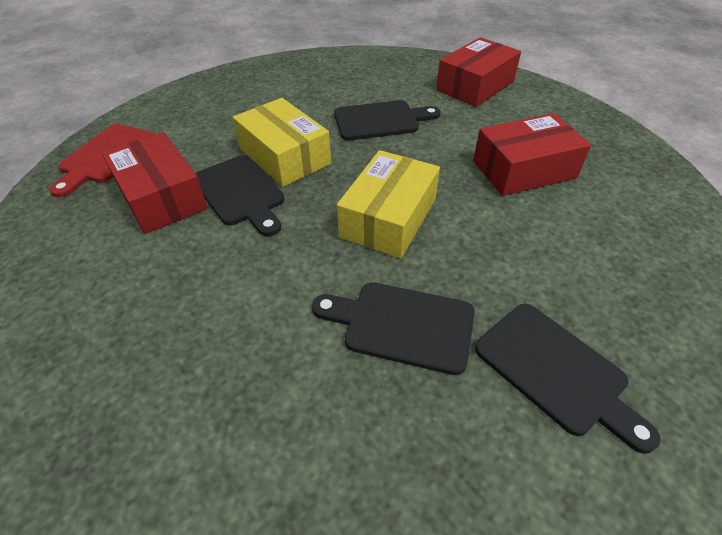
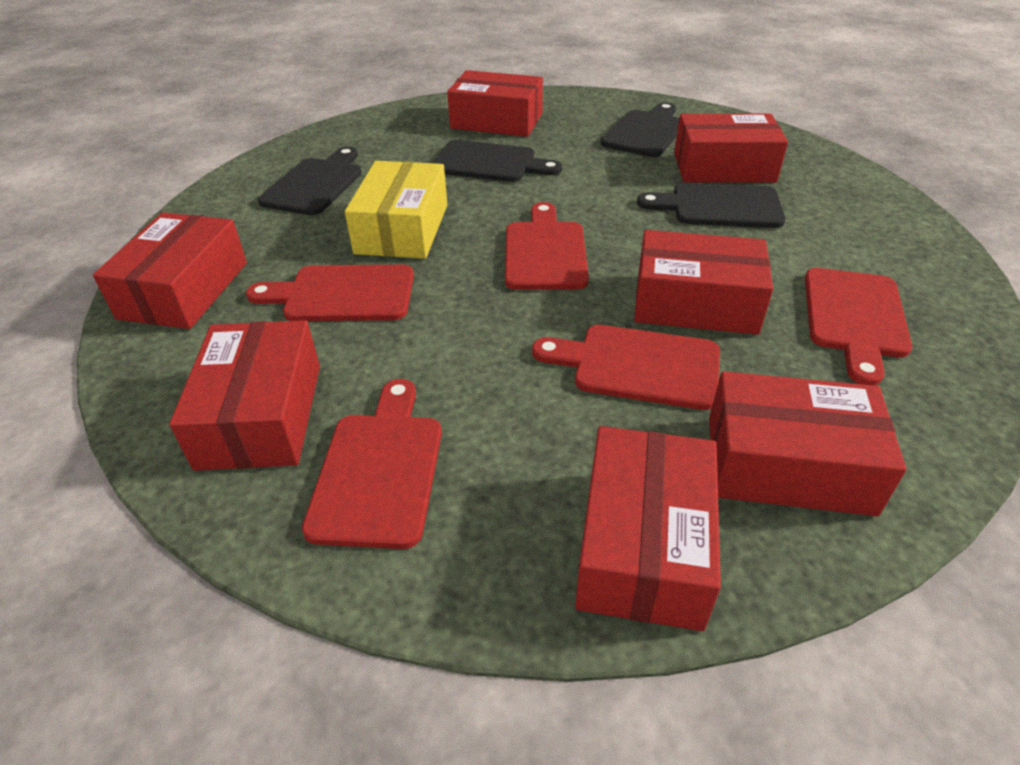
red box: 3 -> 7
red cutting board: 1 -> 5
yellow box: 2 -> 1

